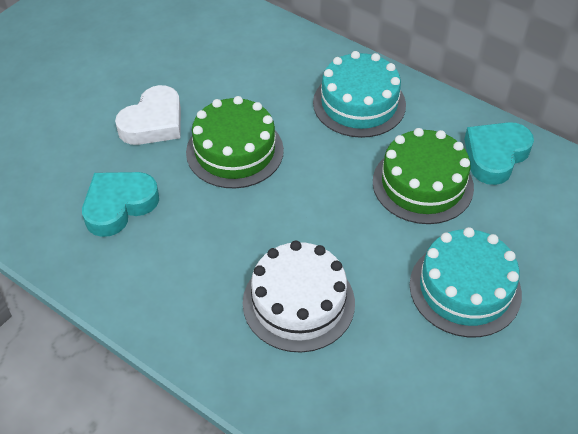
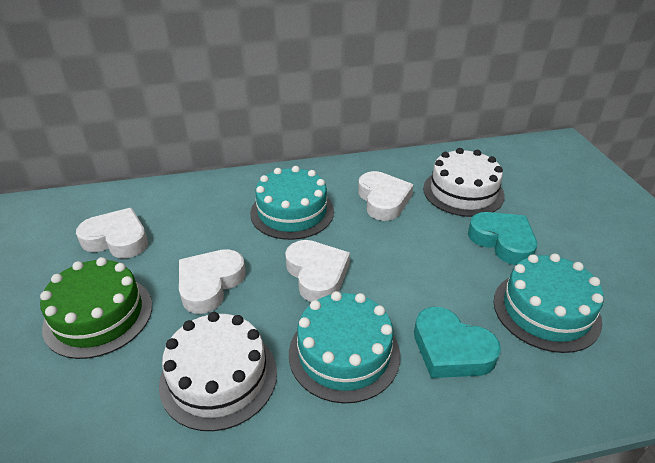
green cake: 2 -> 1
turquoise cake: 2 -> 3
white cake: 1 -> 2
white heart: 1 -> 4

